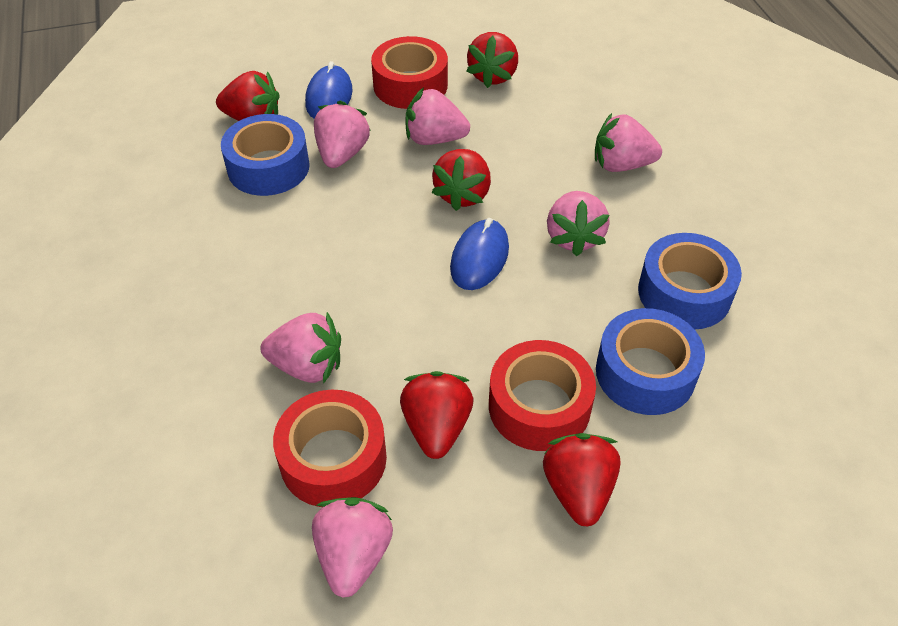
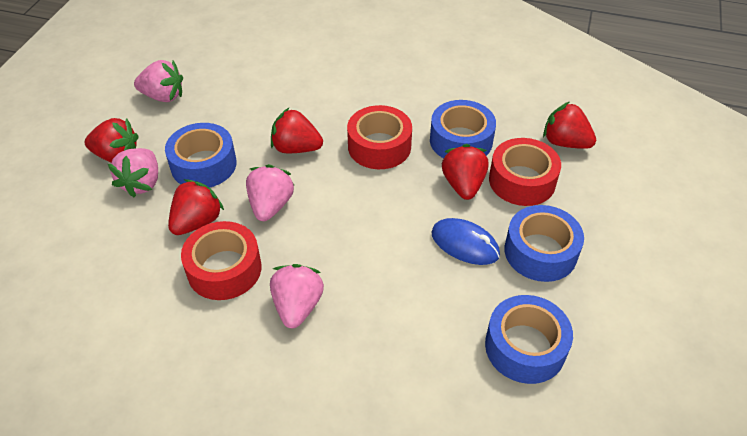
blue mouse: 2 -> 1
blue tape: 3 -> 4
pink strawberry: 6 -> 4

